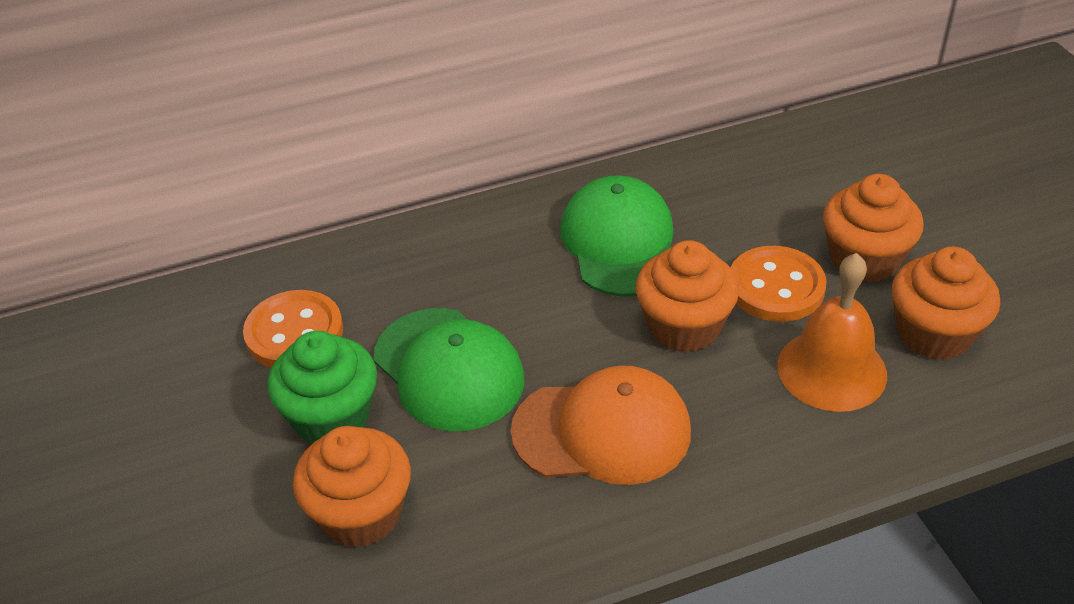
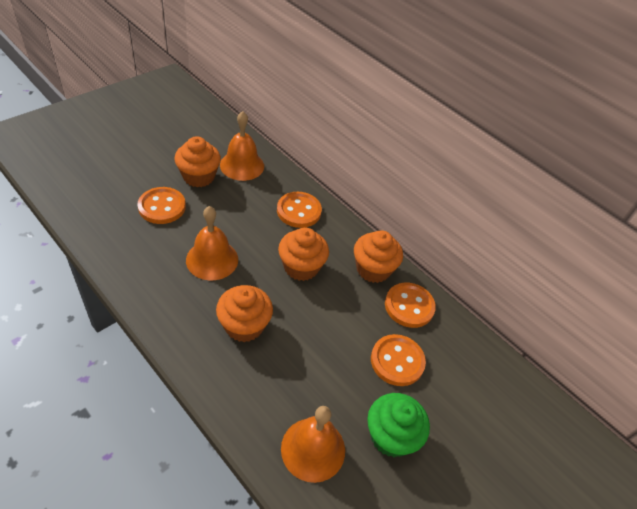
green cap: 2 -> 0
orange bell: 1 -> 3
orange button: 2 -> 4
orange cap: 1 -> 0

